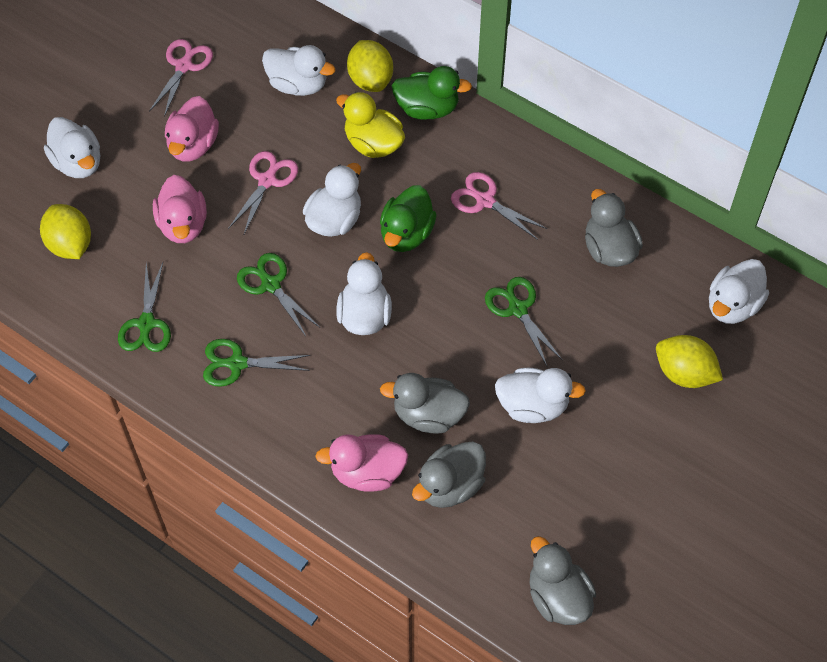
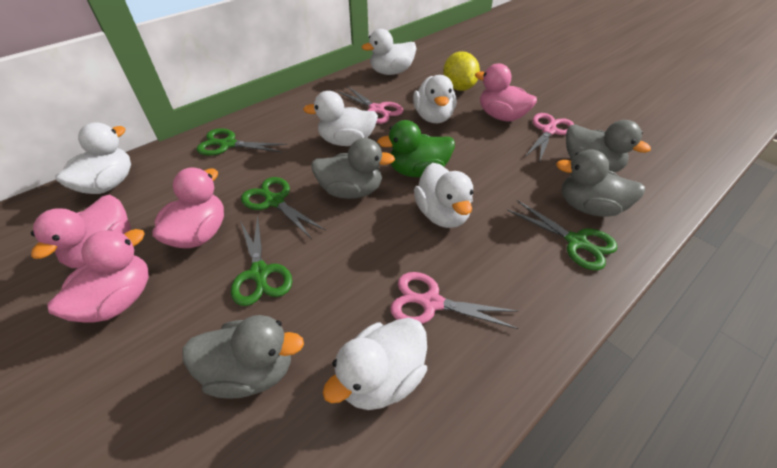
green duck: 2 -> 1
pink duck: 3 -> 4
yellow duck: 1 -> 0
yellow lemon: 3 -> 1

